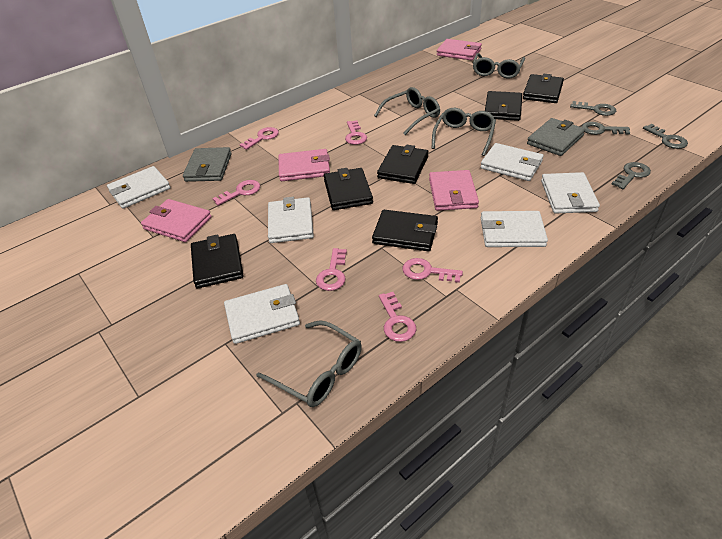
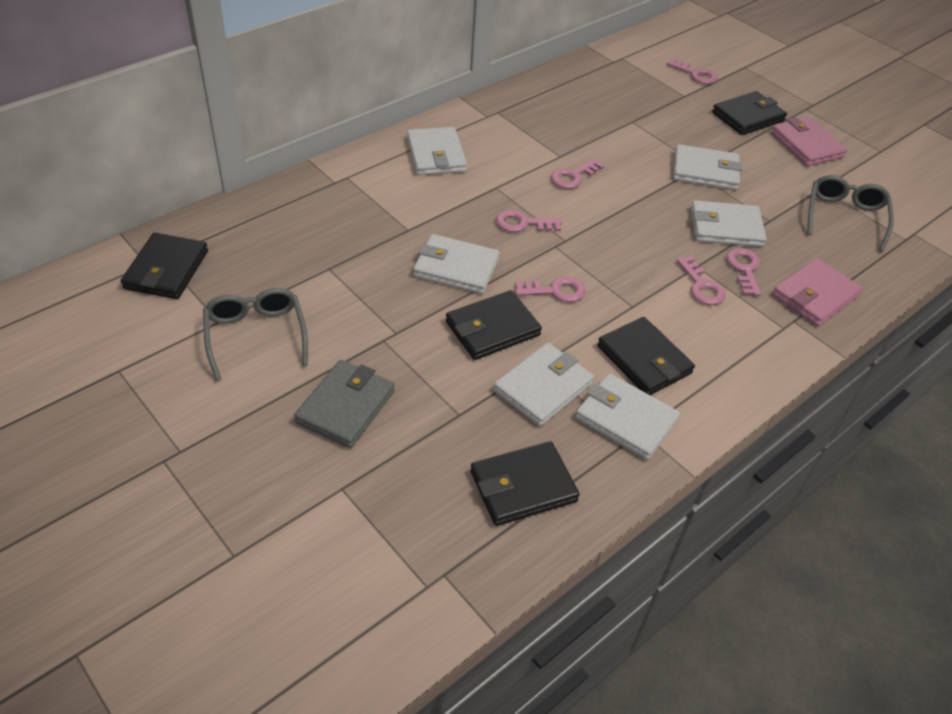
black wallet: 6 -> 5
grey glasses: 4 -> 2
grey key: 4 -> 0
grey wallet: 2 -> 1
pink wallet: 4 -> 2

